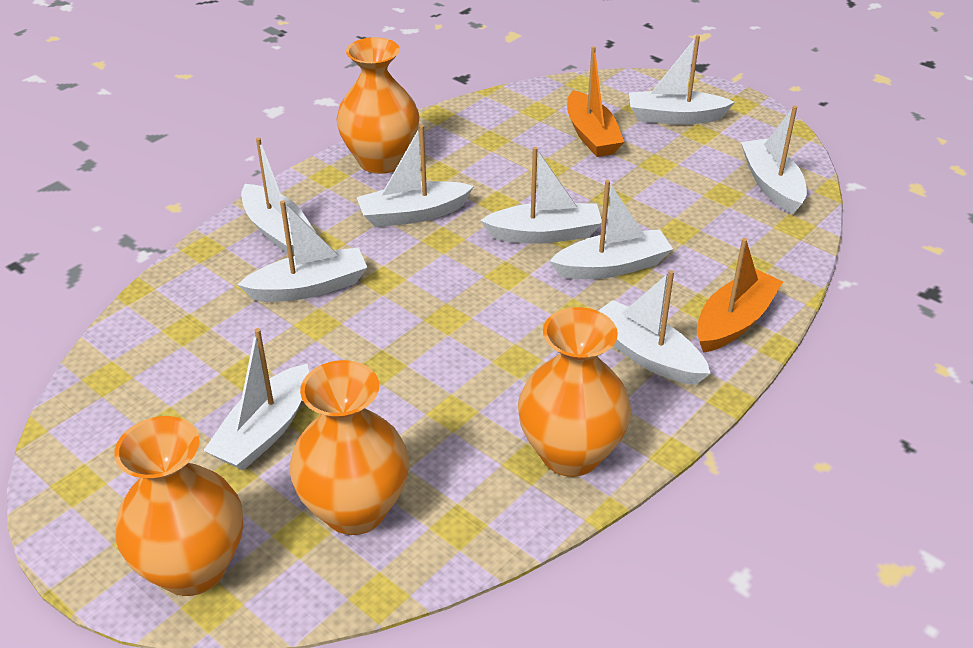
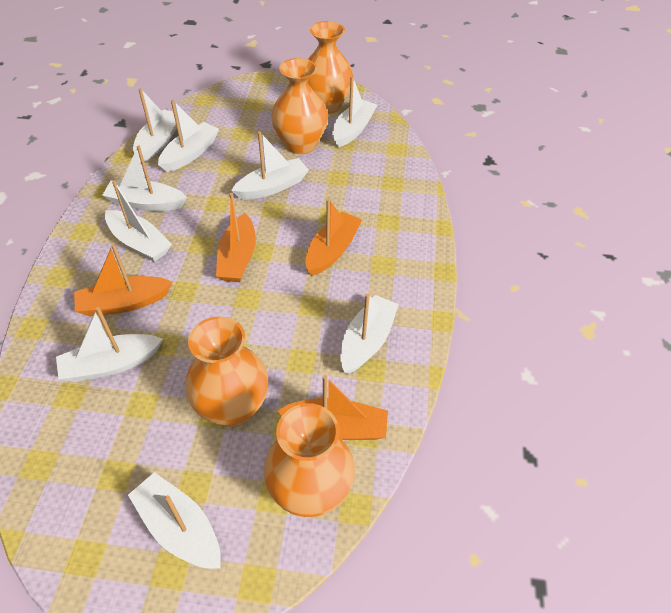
orange boat: 2 -> 4

